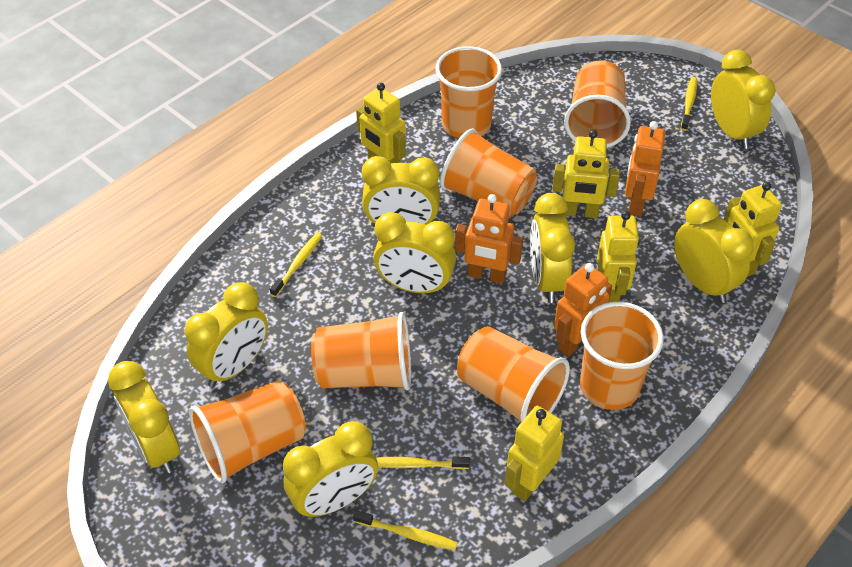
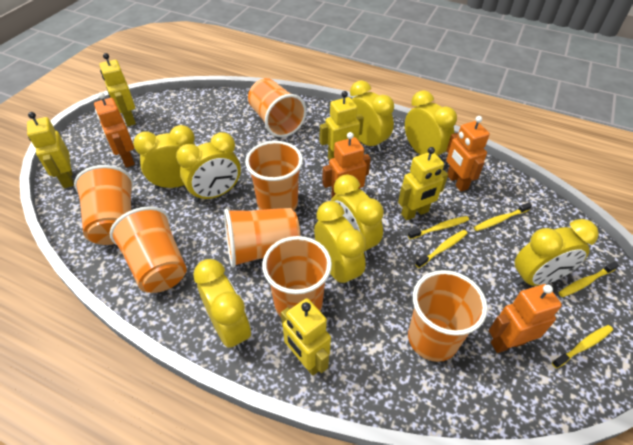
orange robot: 3 -> 4
yellow toothbrush: 4 -> 5

